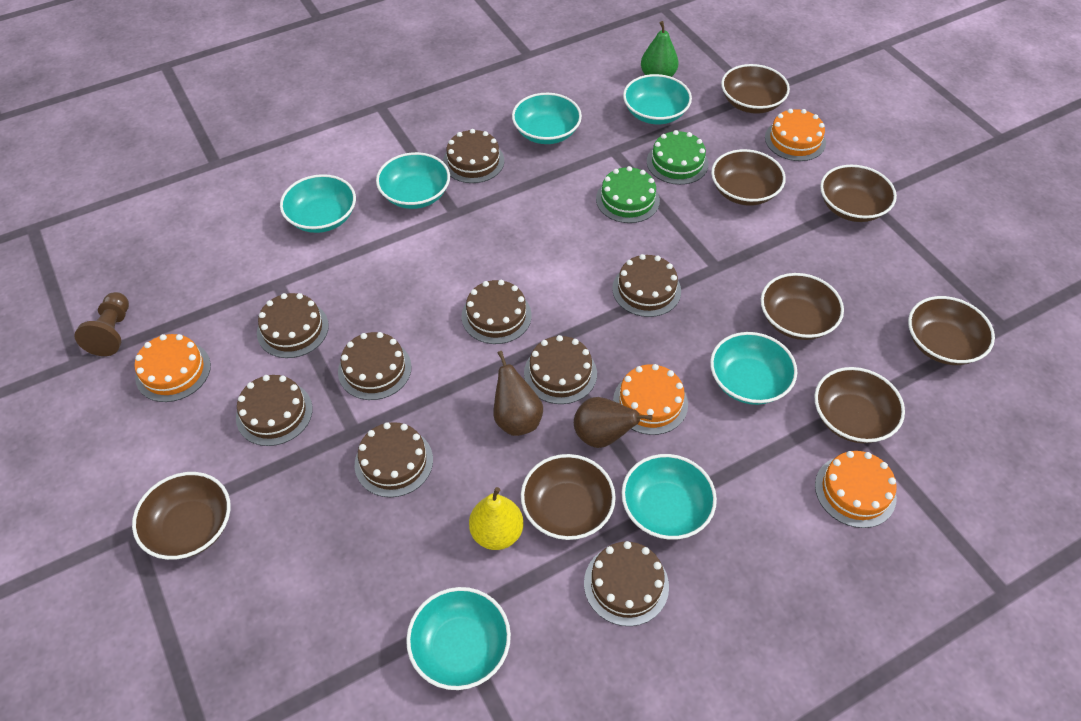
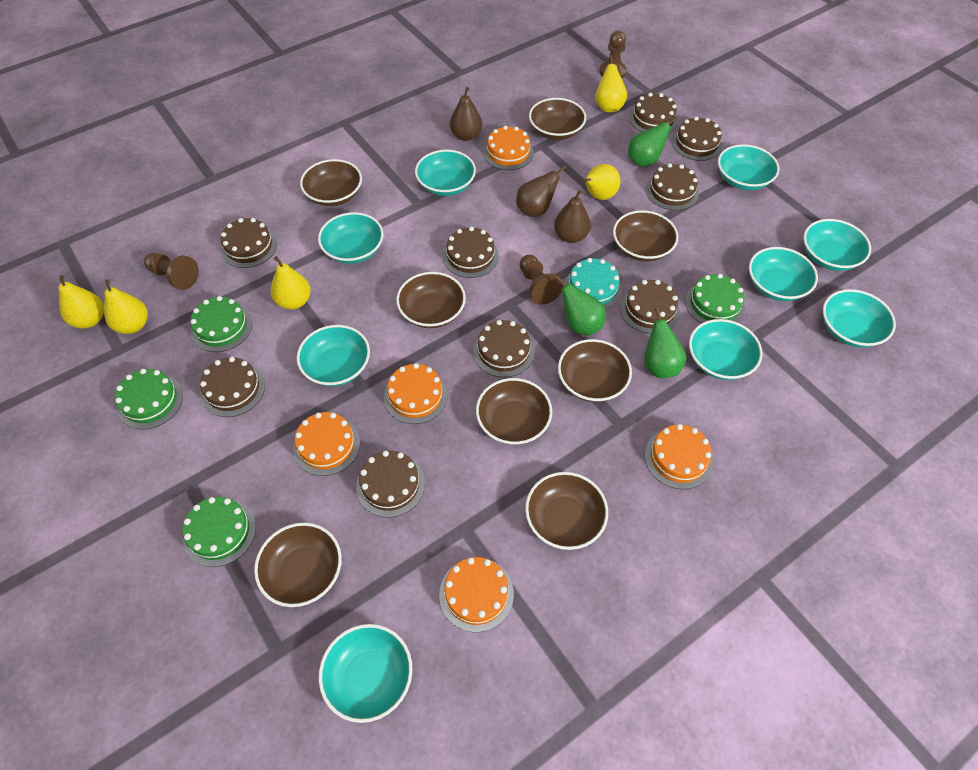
brown pawn: 1 -> 3
brown pear: 2 -> 3
green cake: 2 -> 4
green pear: 1 -> 3
orange cake: 4 -> 5
turquoise bowl: 7 -> 9
turquoise cake: 0 -> 1
yellow pear: 1 -> 5

